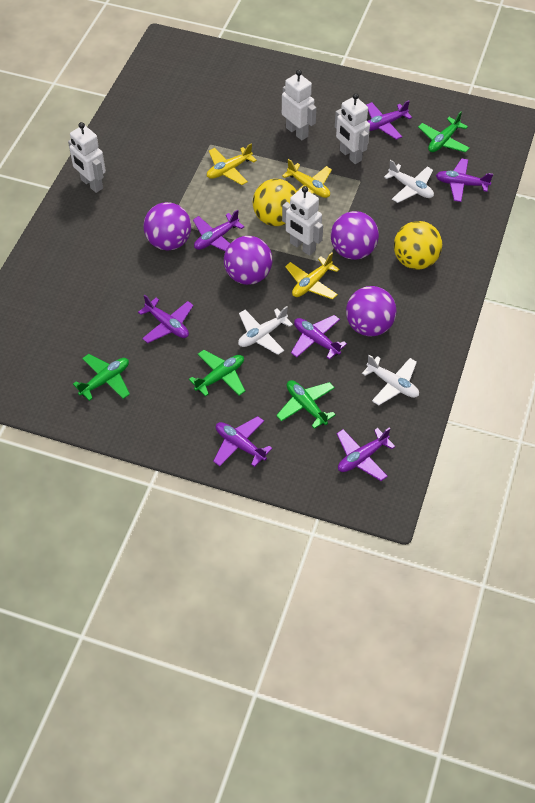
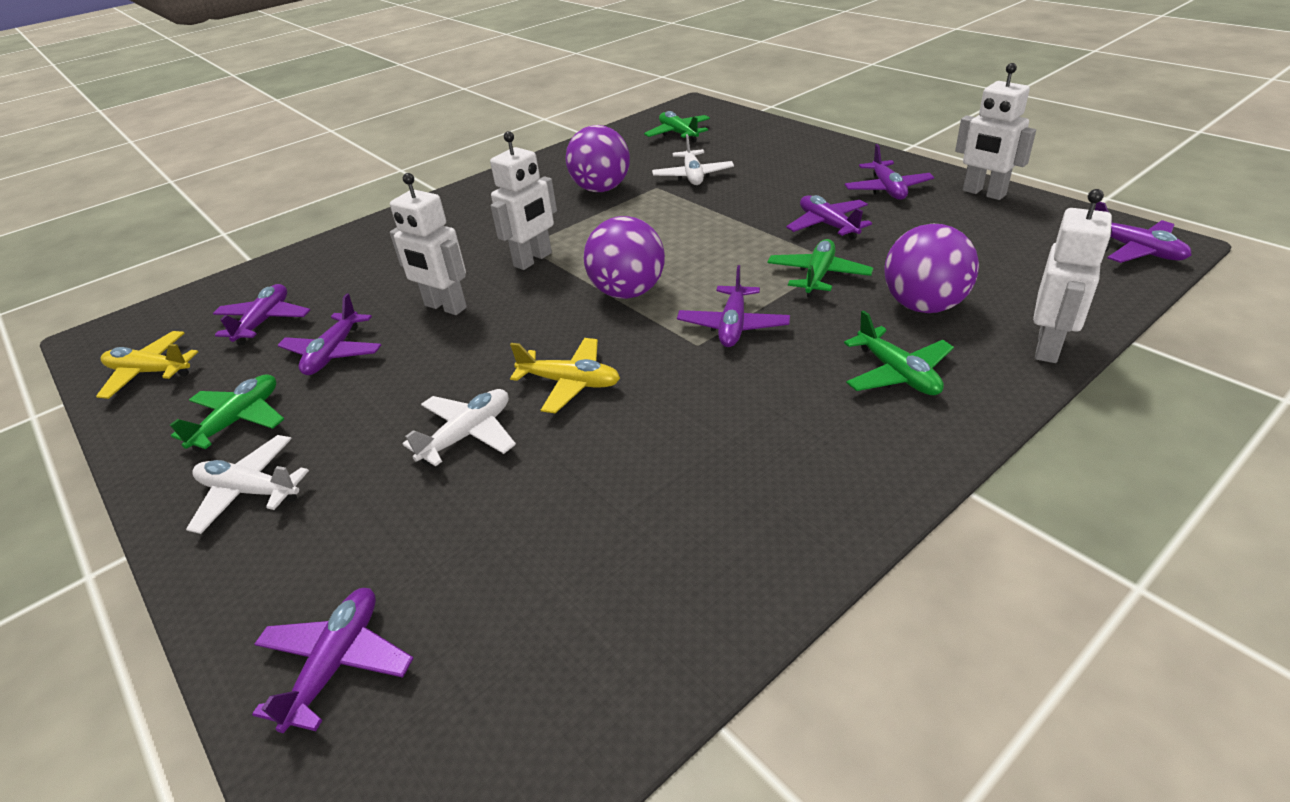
purple ball: 4 -> 3
yellow ball: 2 -> 0
yellow plane: 3 -> 2

